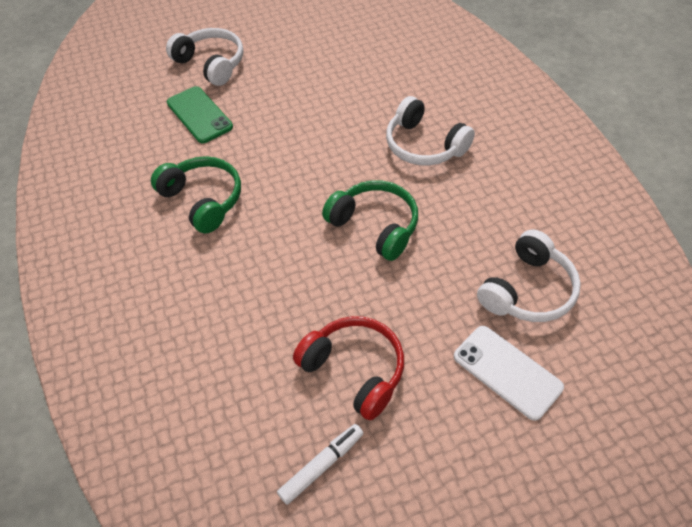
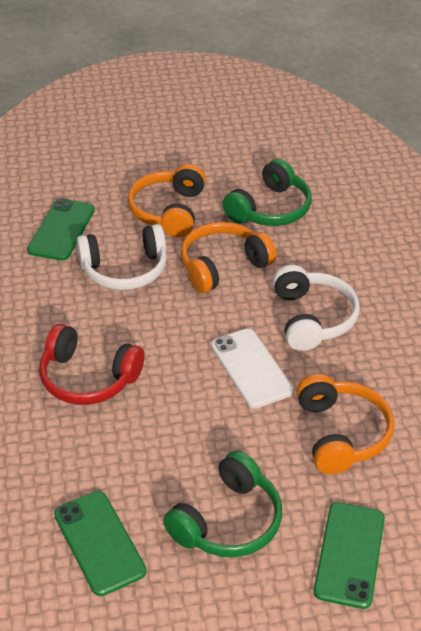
green phone: 1 -> 3
orange headphones: 0 -> 3
white headphones: 3 -> 2
white marker: 1 -> 0

